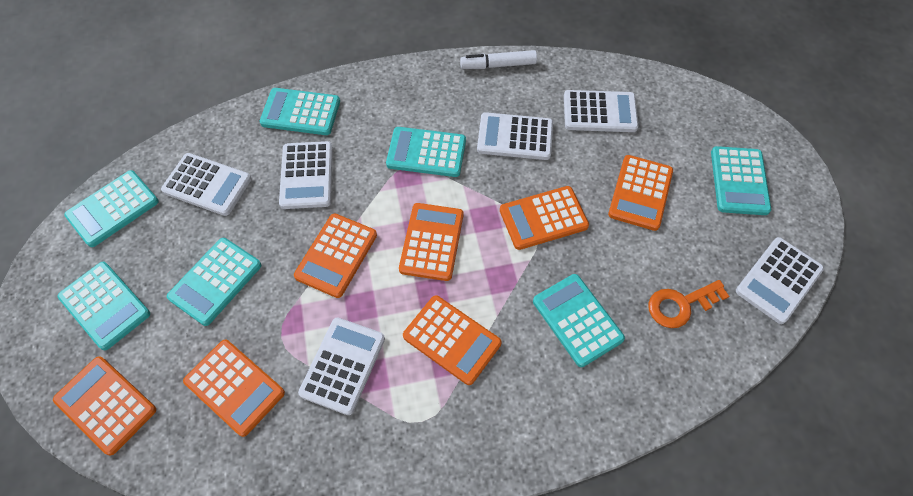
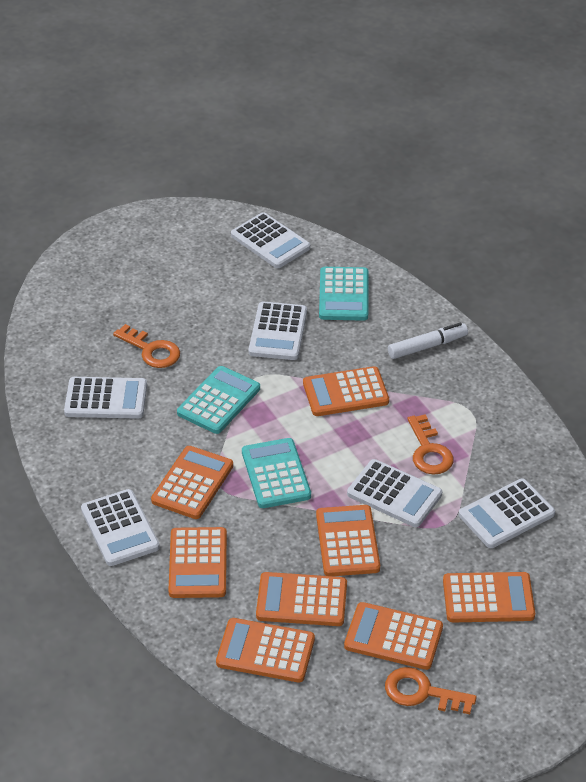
orange calculator: 7 -> 8
orange key: 1 -> 3
turquoise calculator: 7 -> 3

